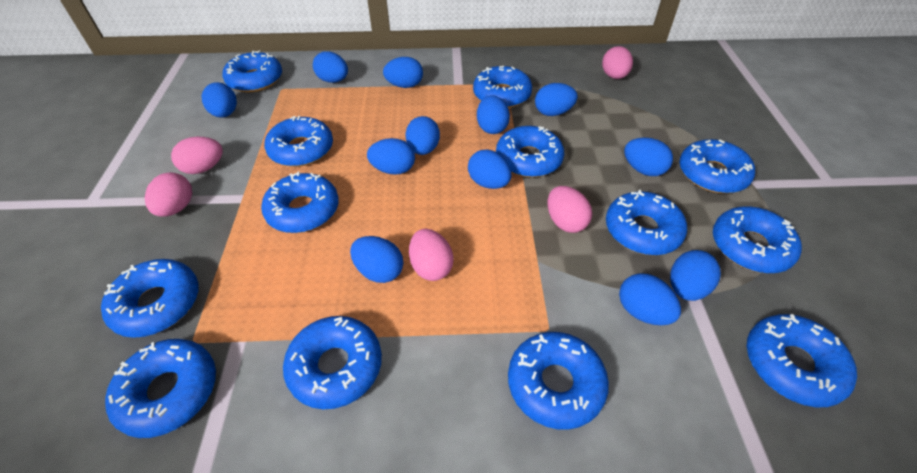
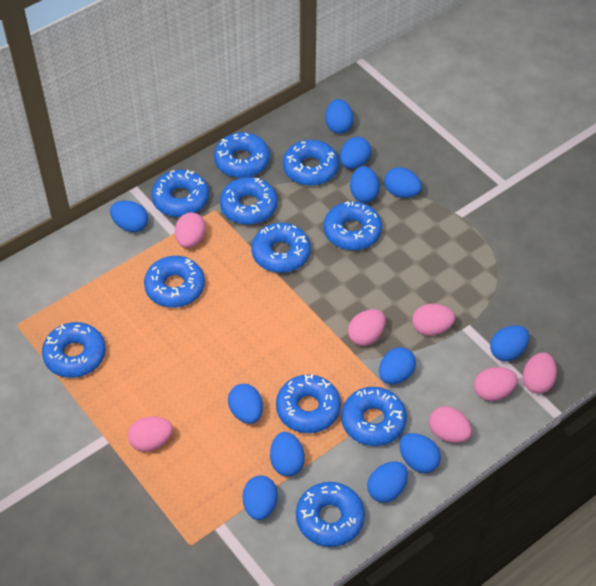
blue donut: 13 -> 11
pink egg: 5 -> 7

